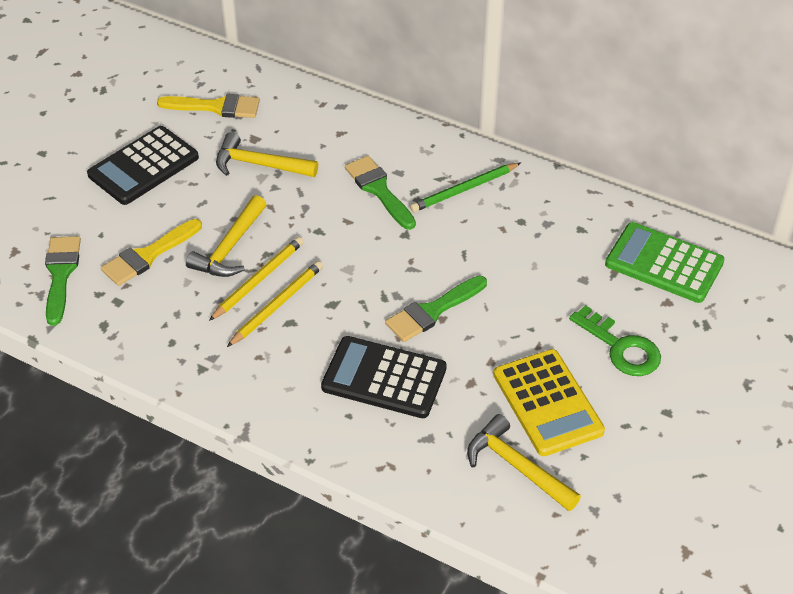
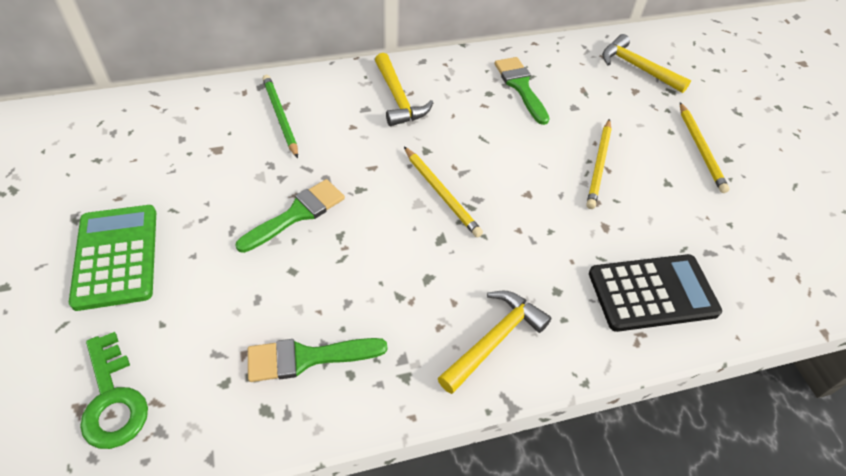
black calculator: 2 -> 1
yellow brush: 2 -> 0
yellow calculator: 1 -> 0
yellow pencil: 2 -> 3

